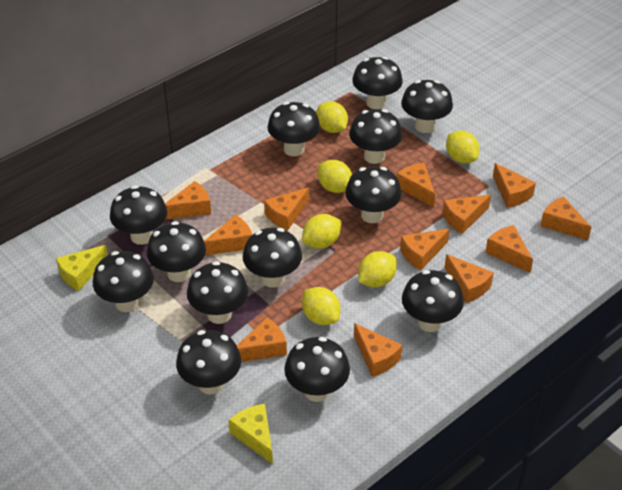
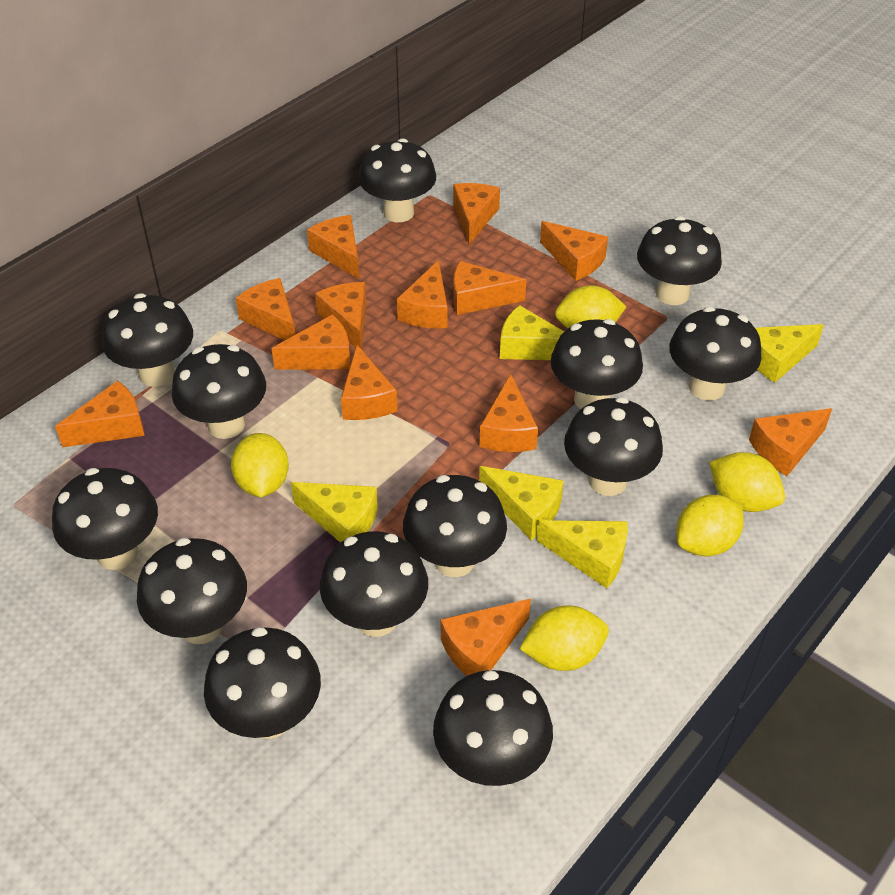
orange cheese: 12 -> 13
yellow cheese: 2 -> 5
yellow lemon: 6 -> 5

